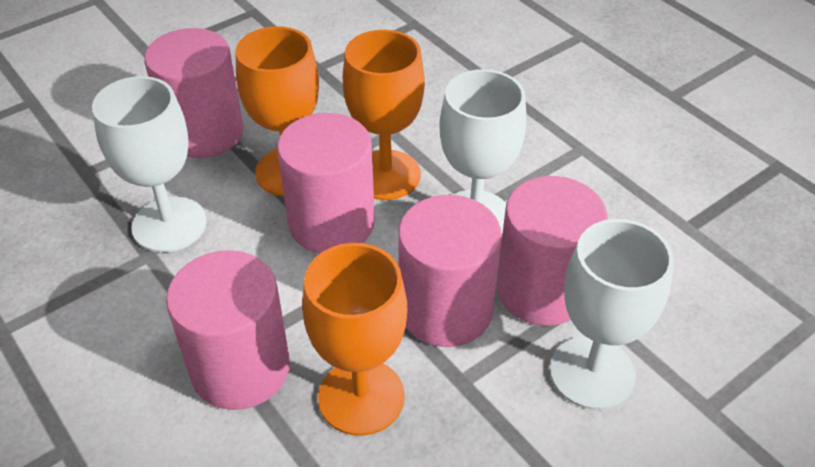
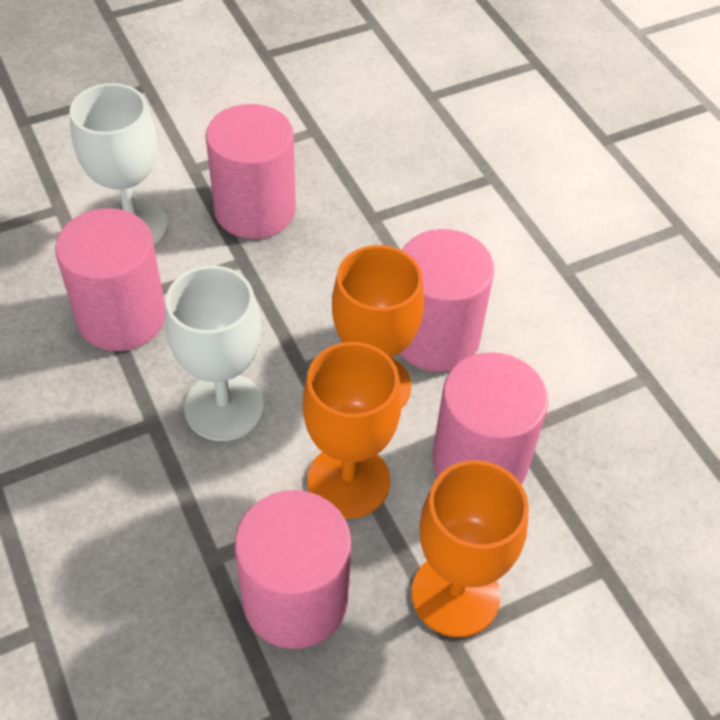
white goblet: 3 -> 2

